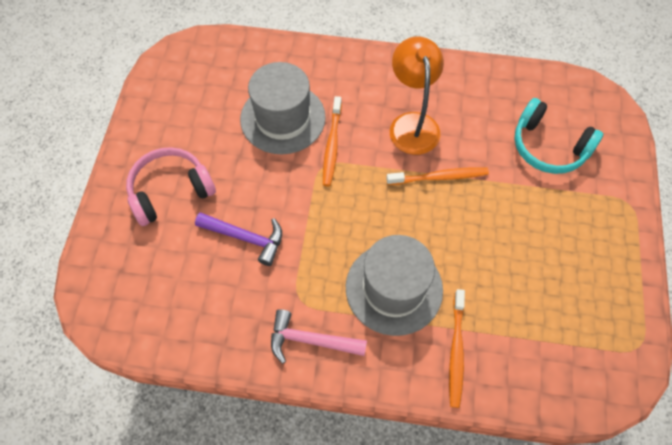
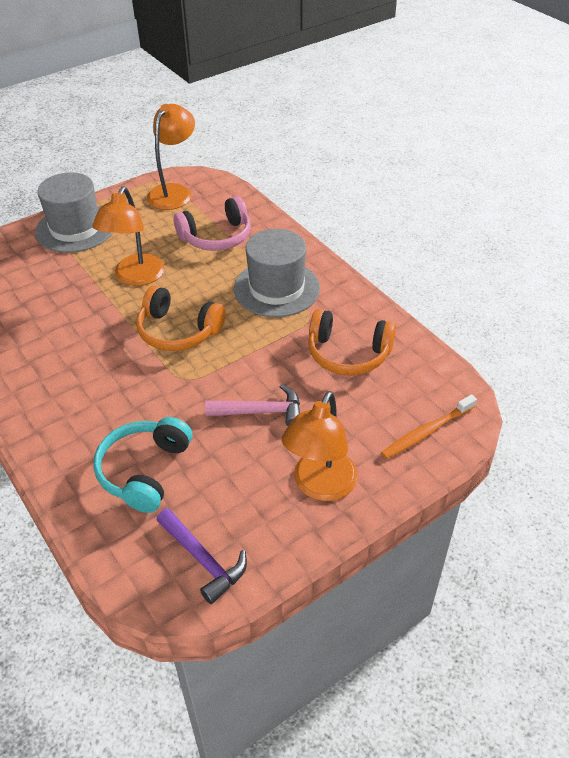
orange headphones: 0 -> 2
orange lamp: 1 -> 3
orange toothbrush: 3 -> 1

